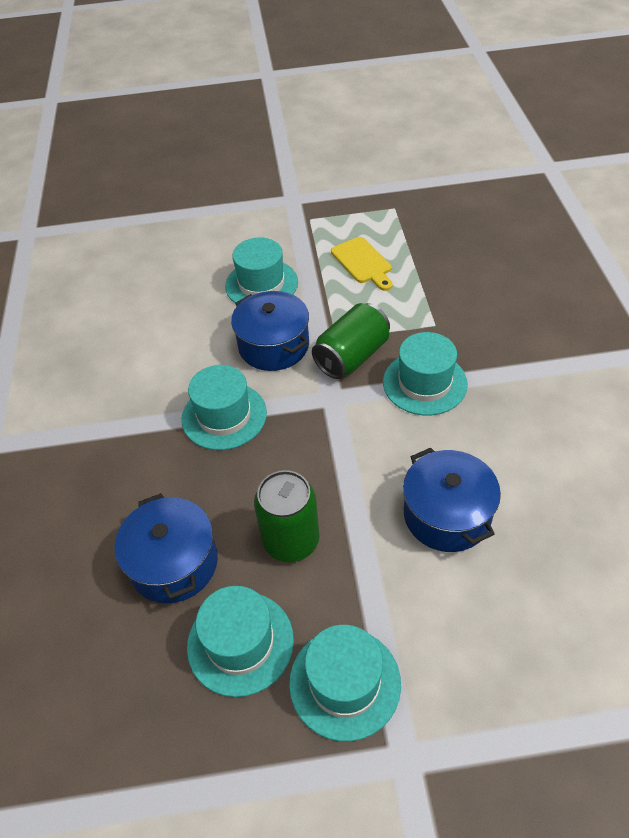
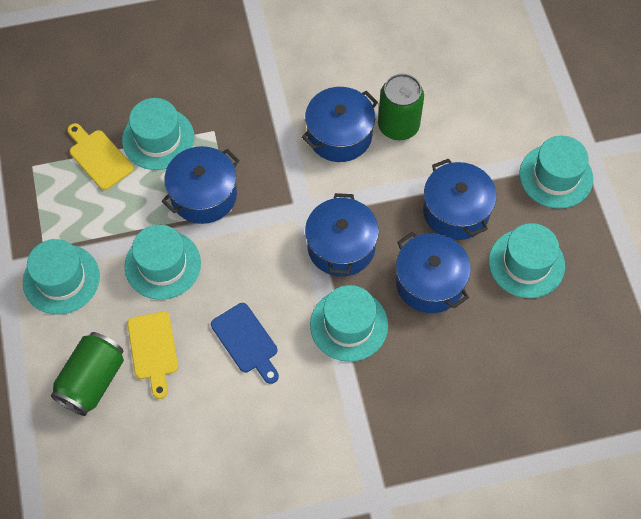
blue cutting board: 0 -> 1
blue pot: 3 -> 5
turquoise hat: 5 -> 6
yellow cutting board: 1 -> 2

